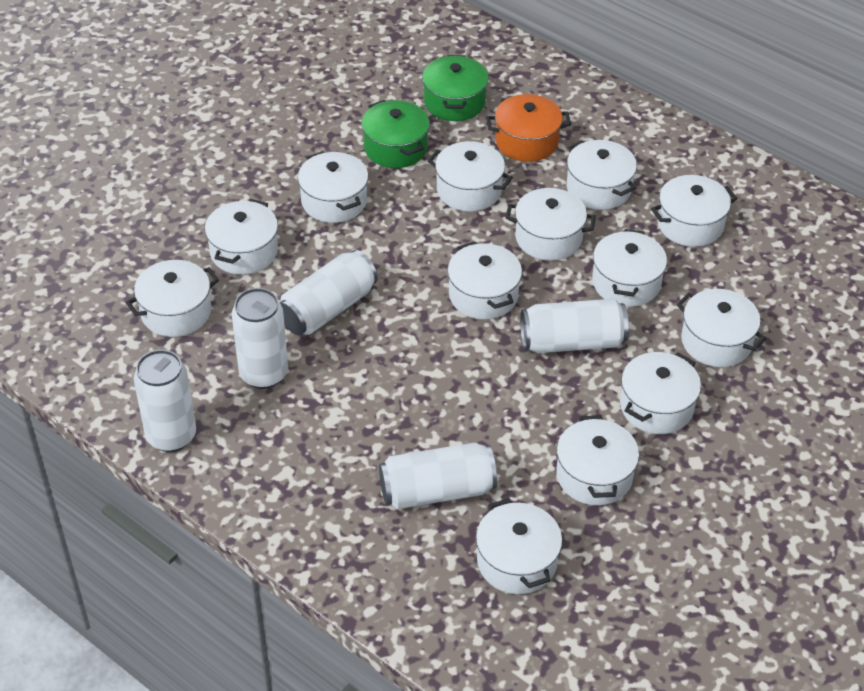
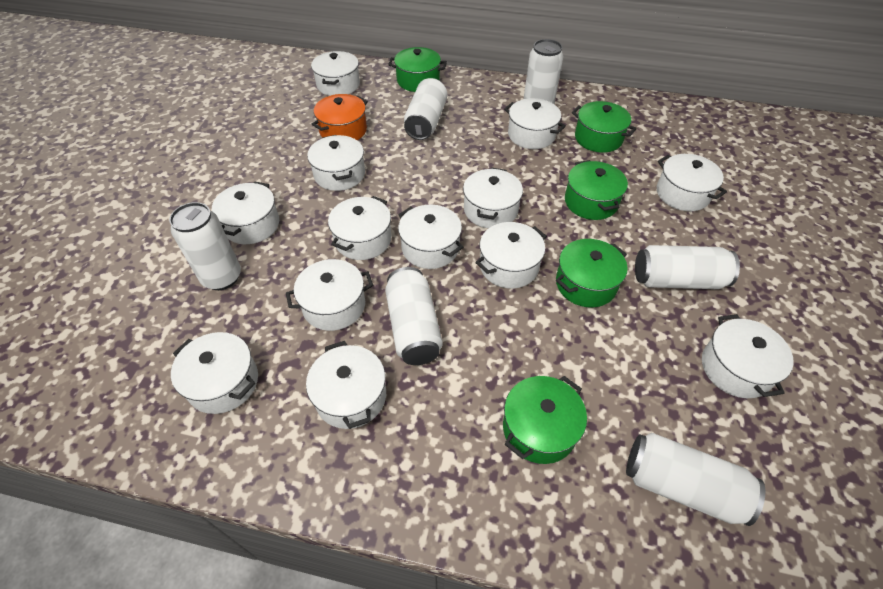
green pot: 2 -> 5
white can: 5 -> 6

